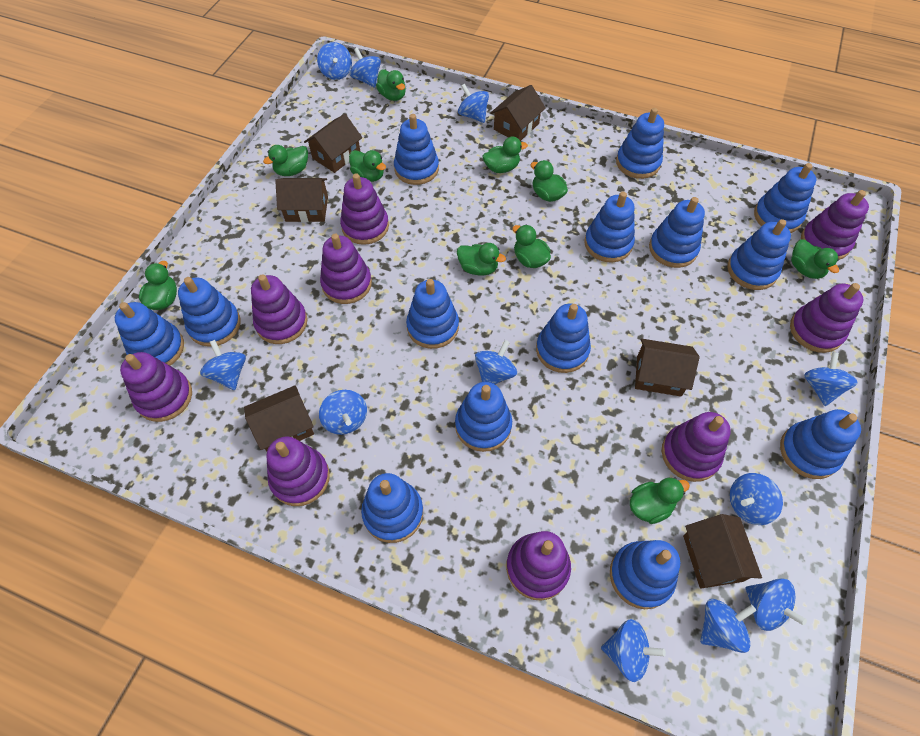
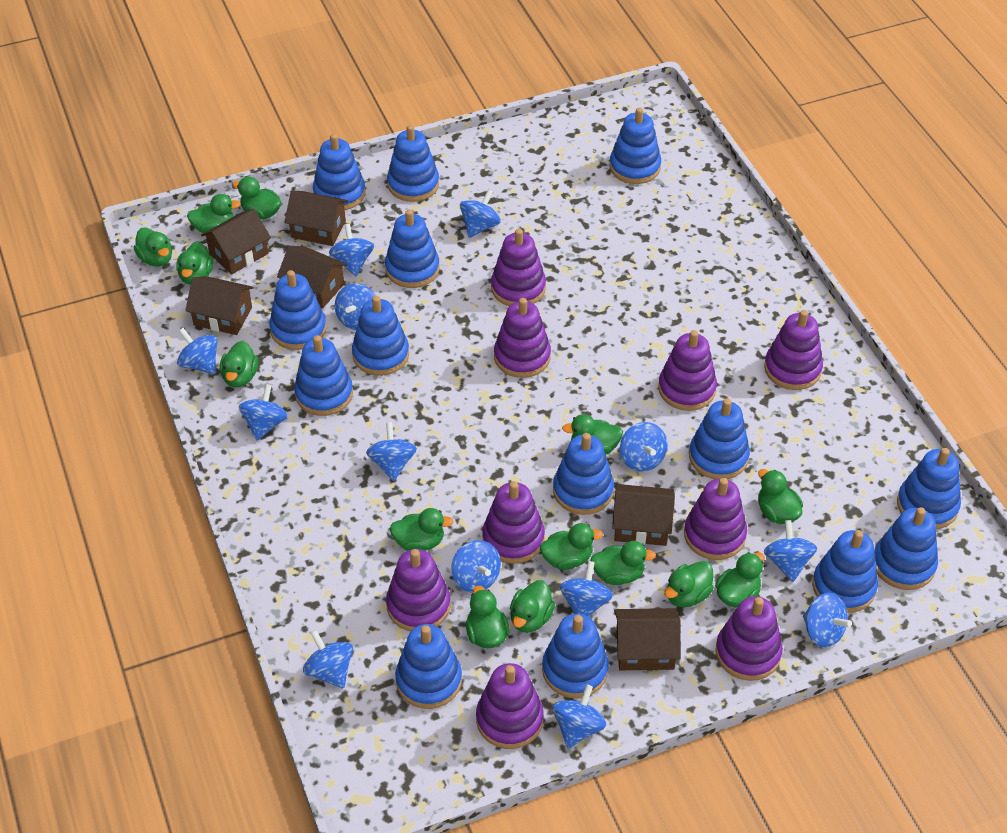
blue spinning top: 11 -> 13
green duck: 10 -> 14

